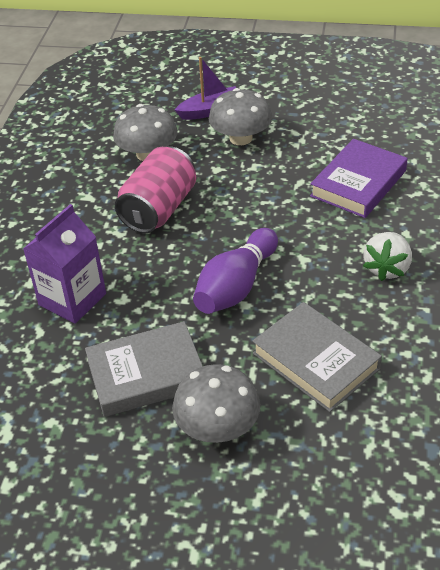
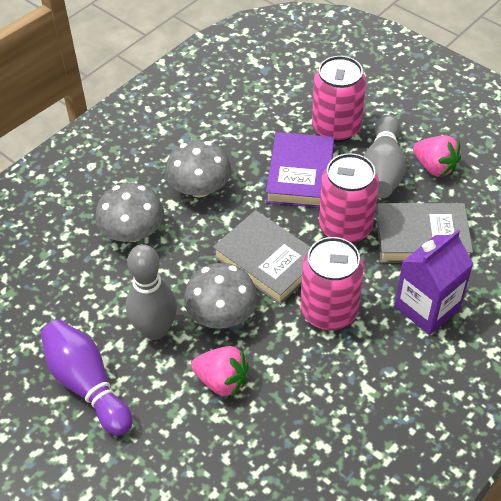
grey bowling pin: 0 -> 2
pink can: 1 -> 3
pink strawberry: 0 -> 2
purple boat: 1 -> 0
white strawberry: 1 -> 0

